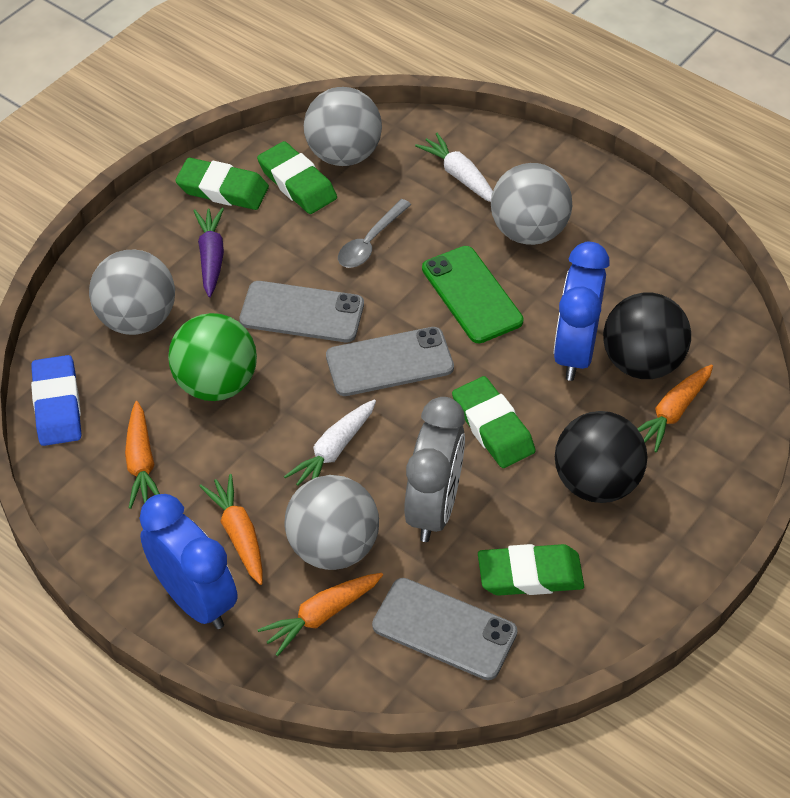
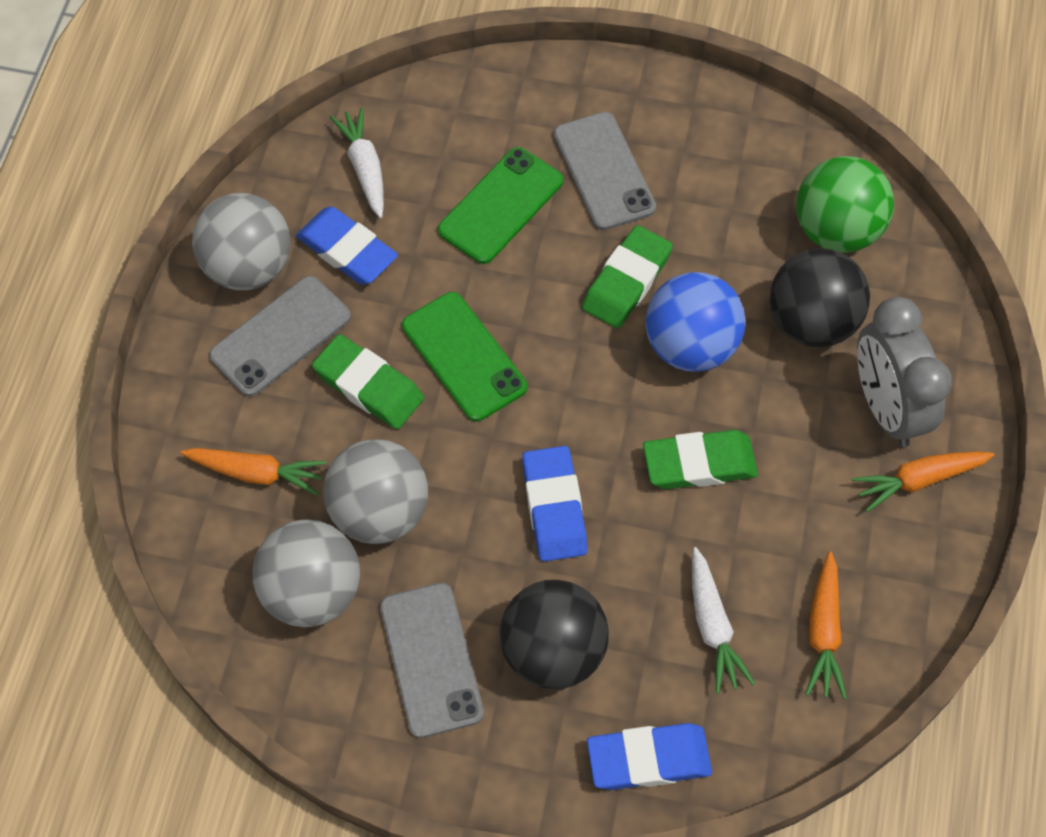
blue ball: 0 -> 1
blue clock: 2 -> 0
blue eraser: 1 -> 3
green eraser: 4 -> 3
green phone: 1 -> 2
grey ball: 4 -> 3
grey spoon: 1 -> 0
orange carrot: 4 -> 3
purple carrot: 1 -> 0

